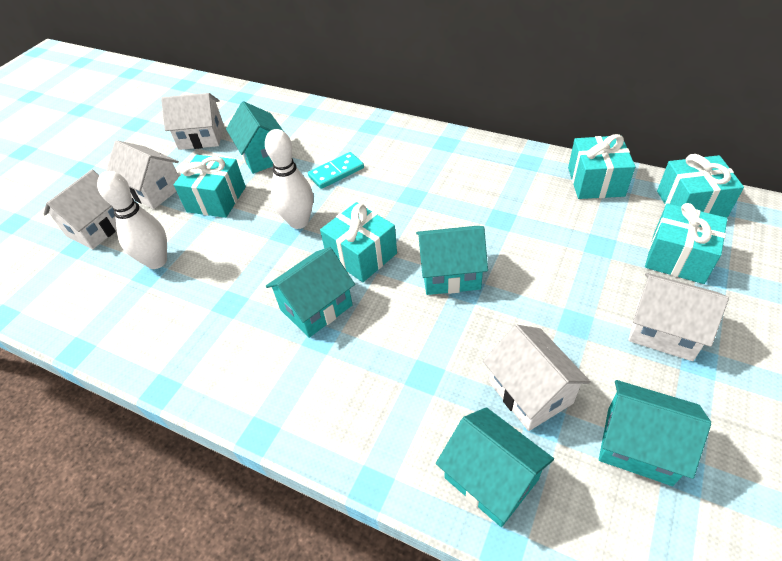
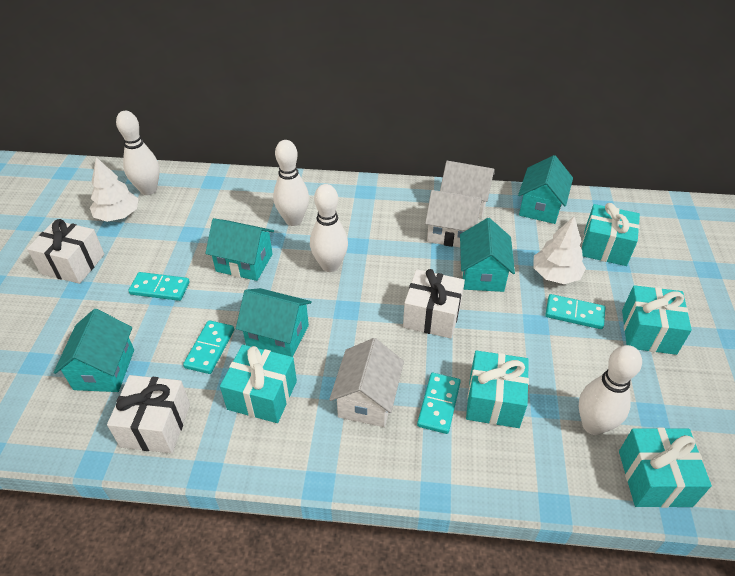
turquoise domino: 1 -> 4
white bowling pin: 2 -> 4
white gift: 0 -> 3
white house: 5 -> 3
white tree: 0 -> 2

